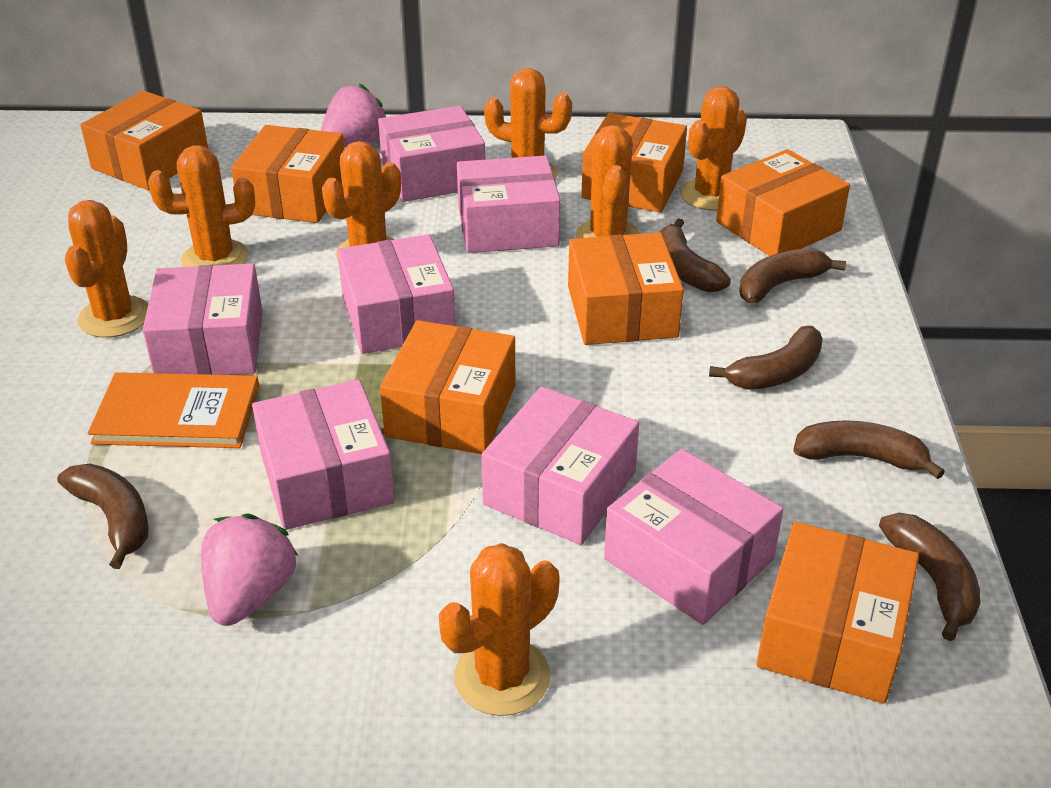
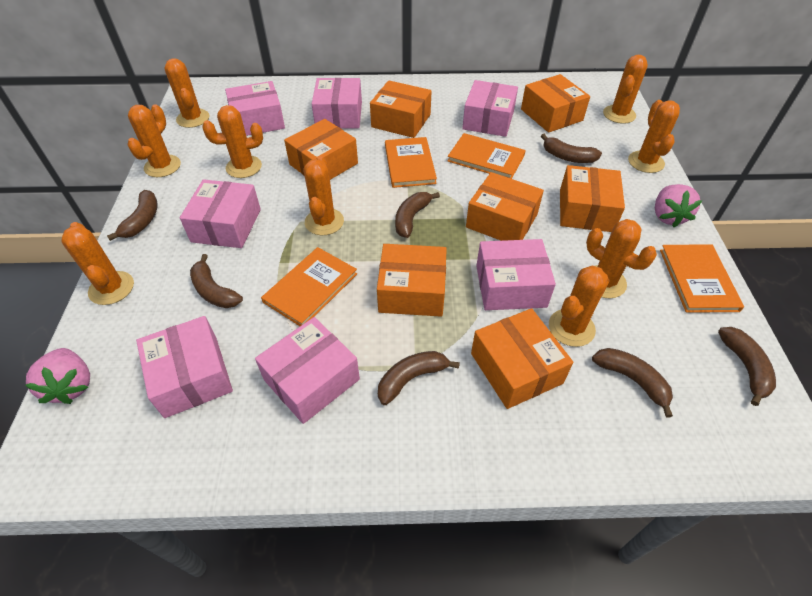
brown banana: 6 -> 7
orange book: 1 -> 4
orange cactus: 7 -> 9

